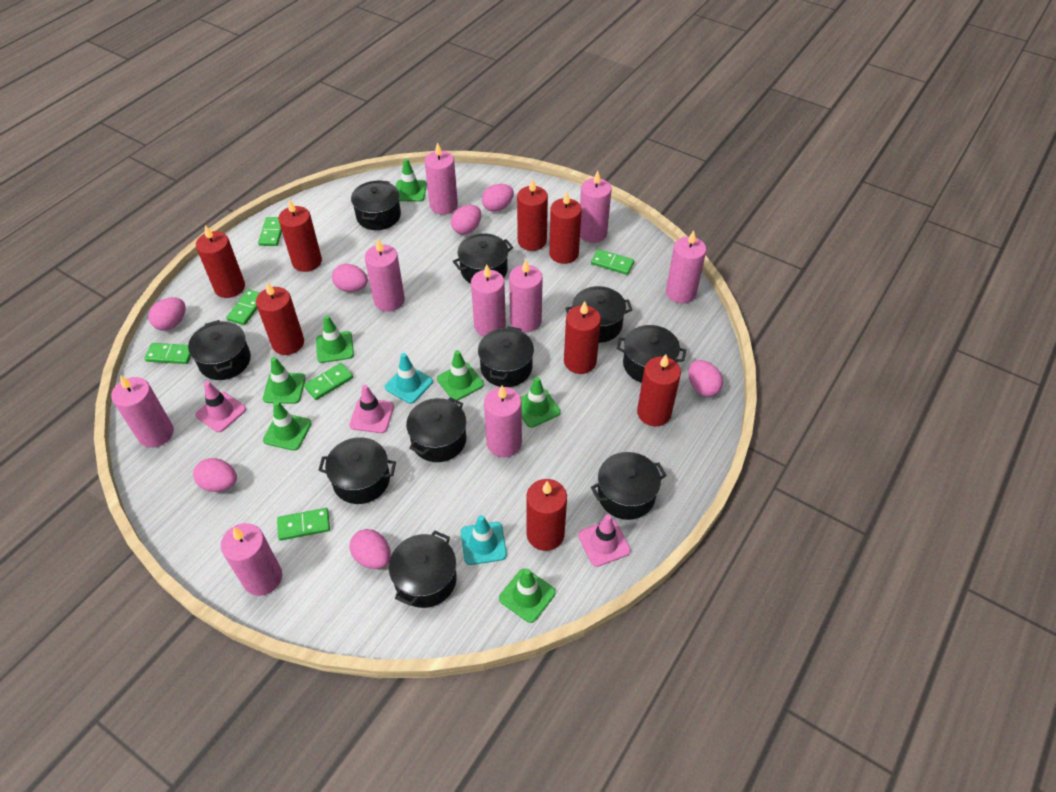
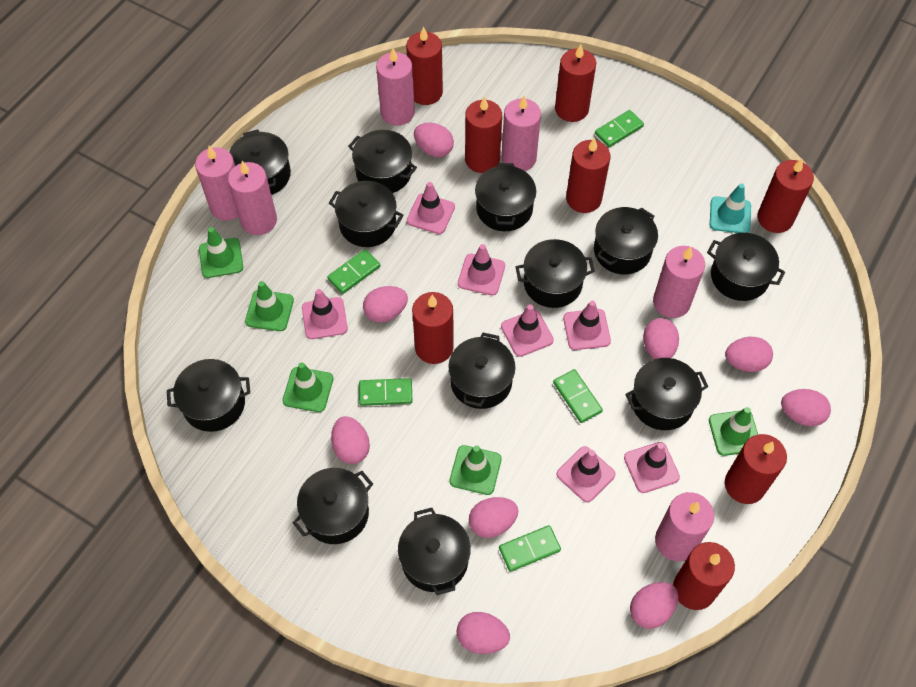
black pot: 10 -> 12
green domino: 6 -> 5
green traffic cone: 7 -> 5
pink candle: 9 -> 6
pink egg: 7 -> 9
pink traffic cone: 3 -> 7
turquoise traffic cone: 2 -> 1

